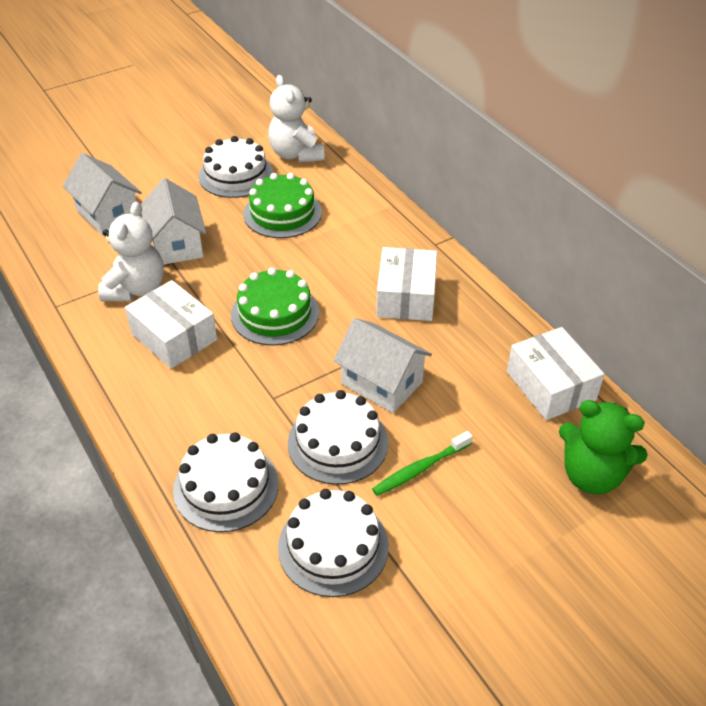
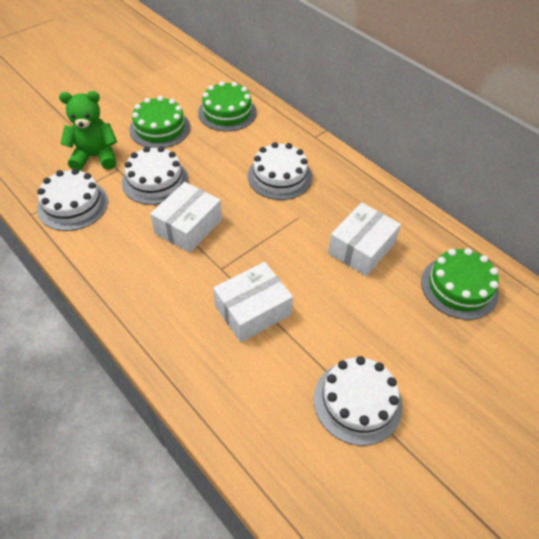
green cake: 2 -> 3
green toothbrush: 1 -> 0
white house: 3 -> 0
white teddy bear: 2 -> 0

